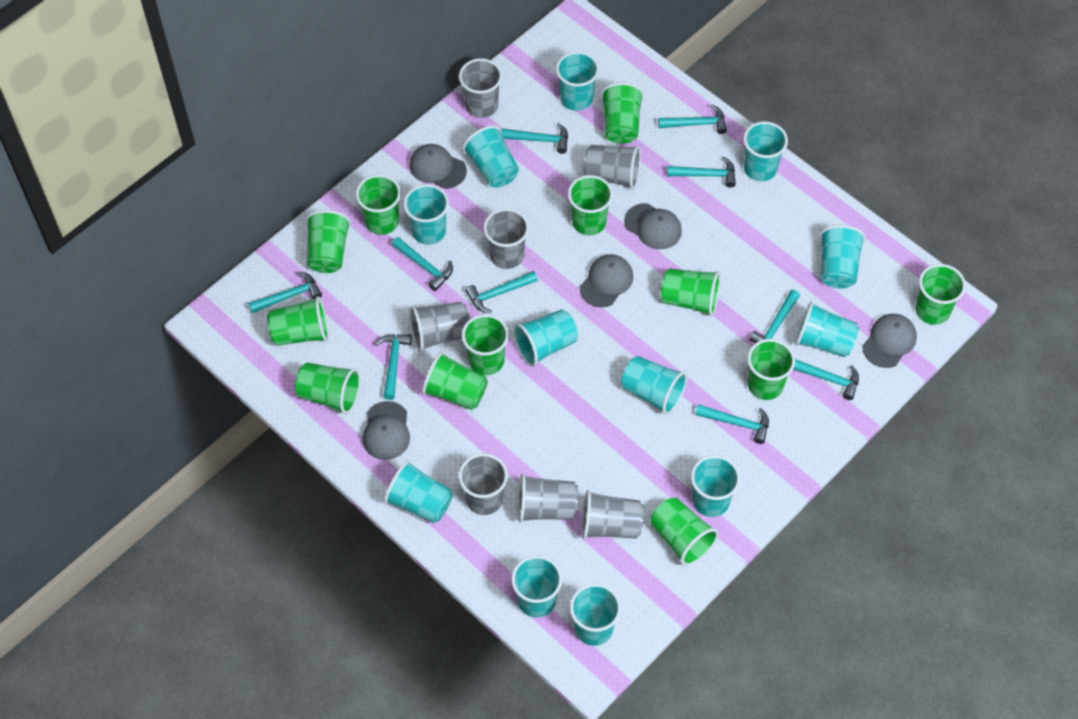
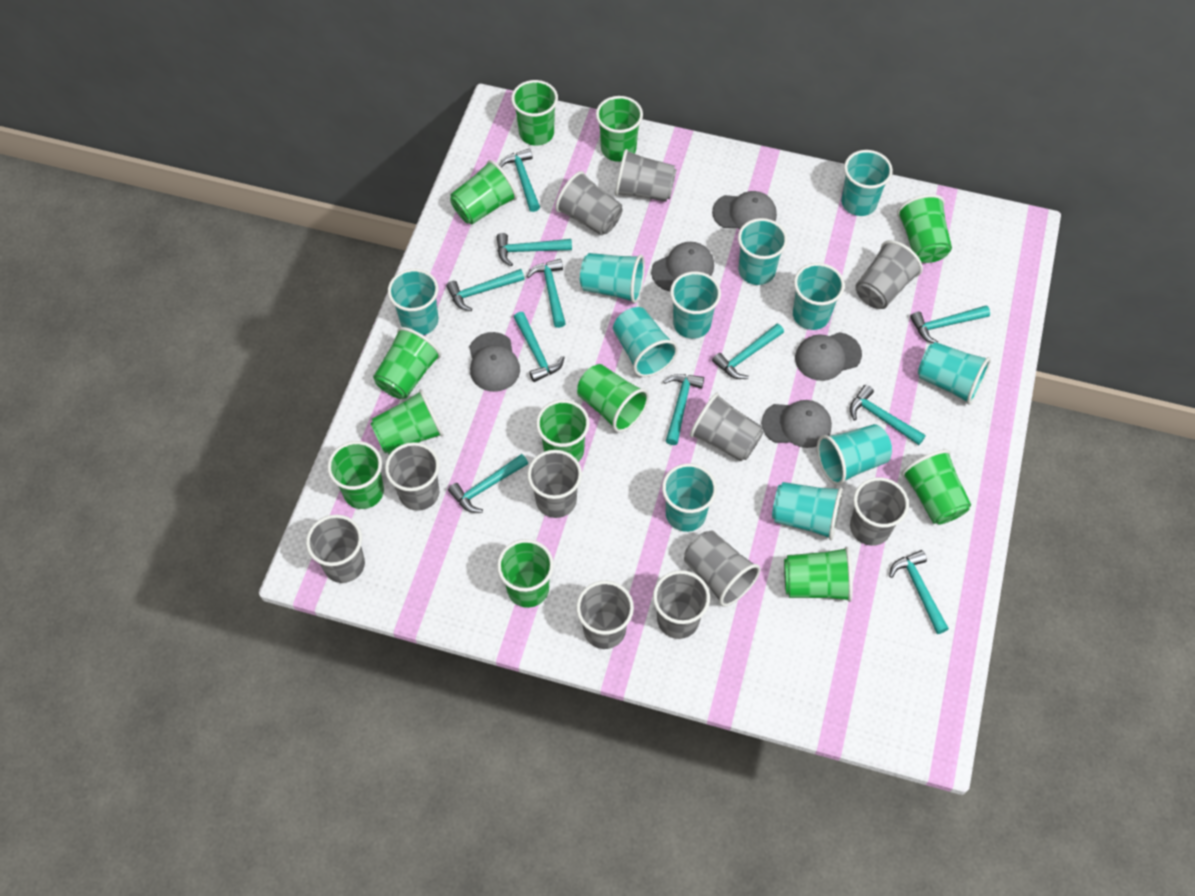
grey cup: 7 -> 11
turquoise cup: 12 -> 11
turquoise hammer: 10 -> 11

